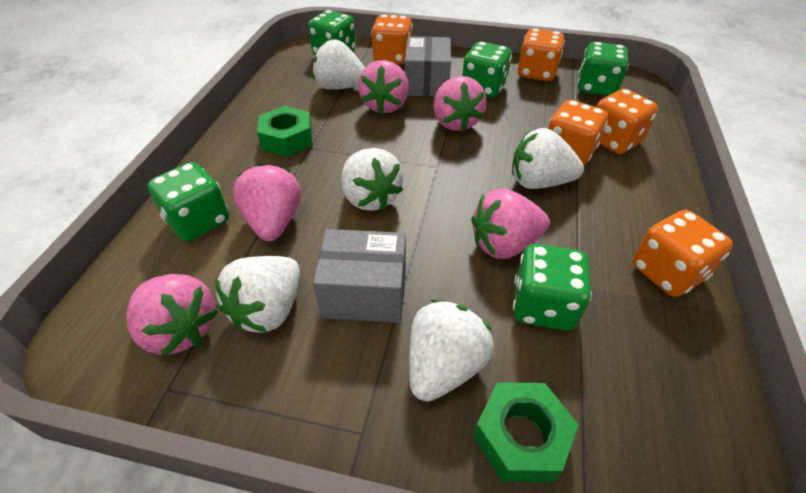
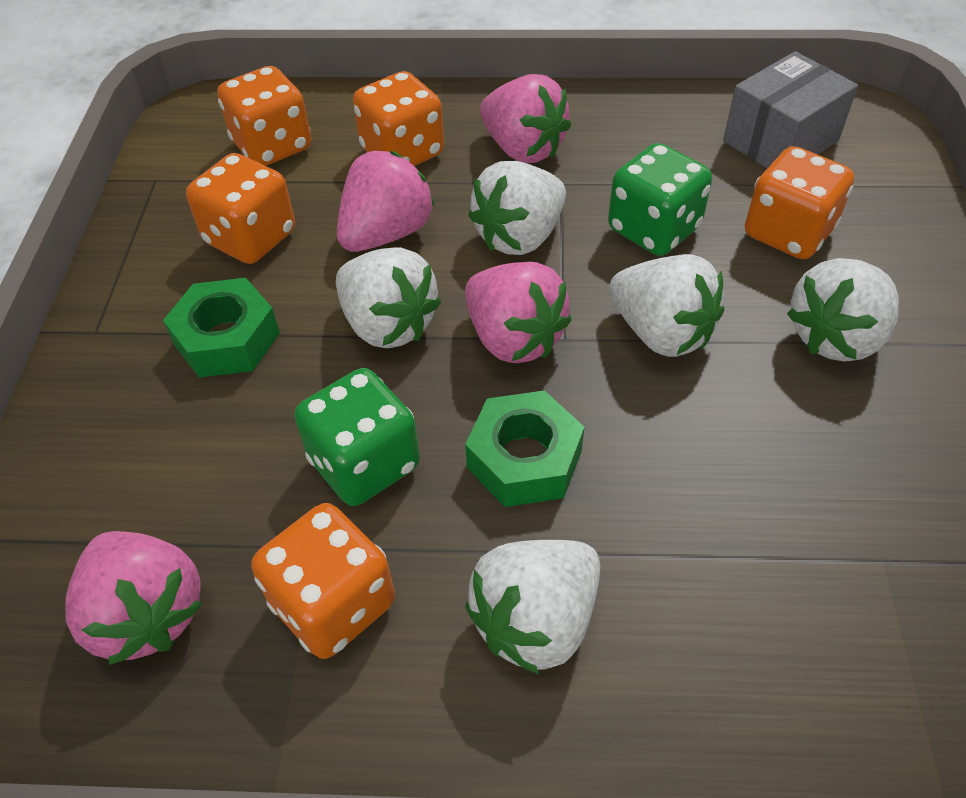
green dice: 5 -> 2
grey box: 2 -> 1
pink strawberry: 5 -> 4

